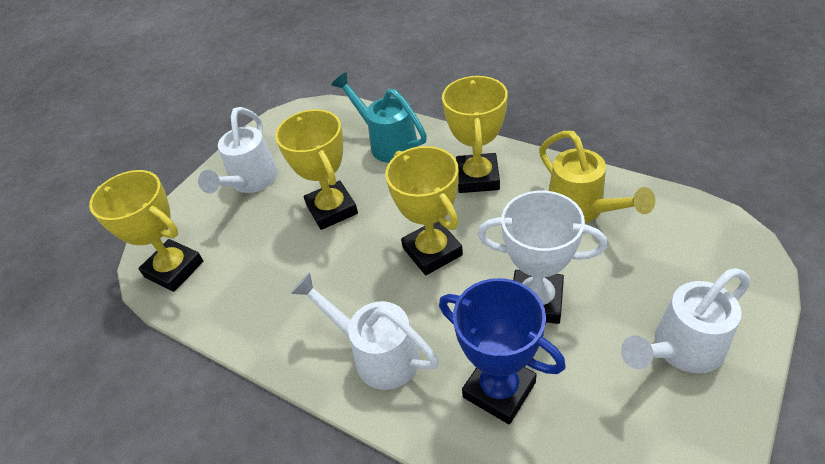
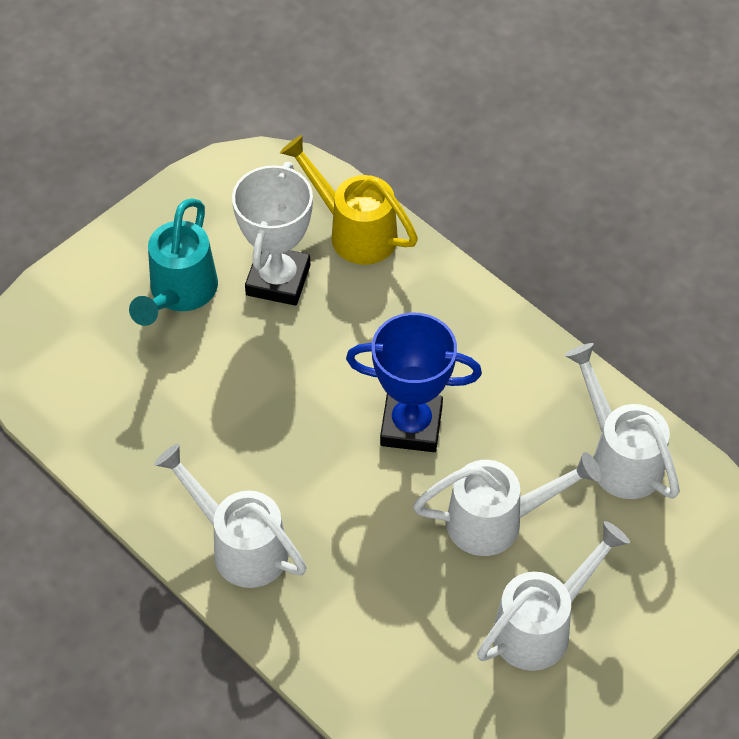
white watering can: 3 -> 4
yellow trophy: 4 -> 0

